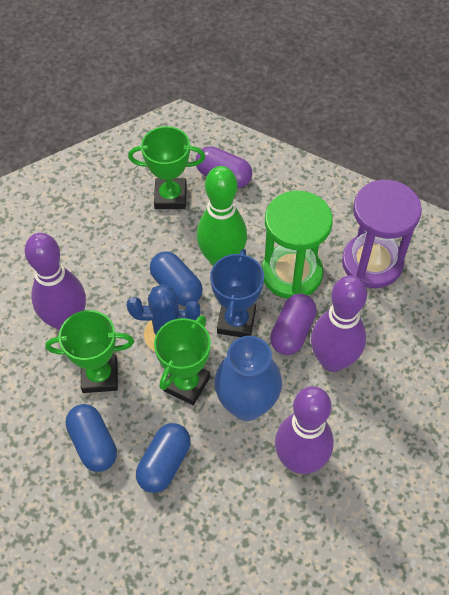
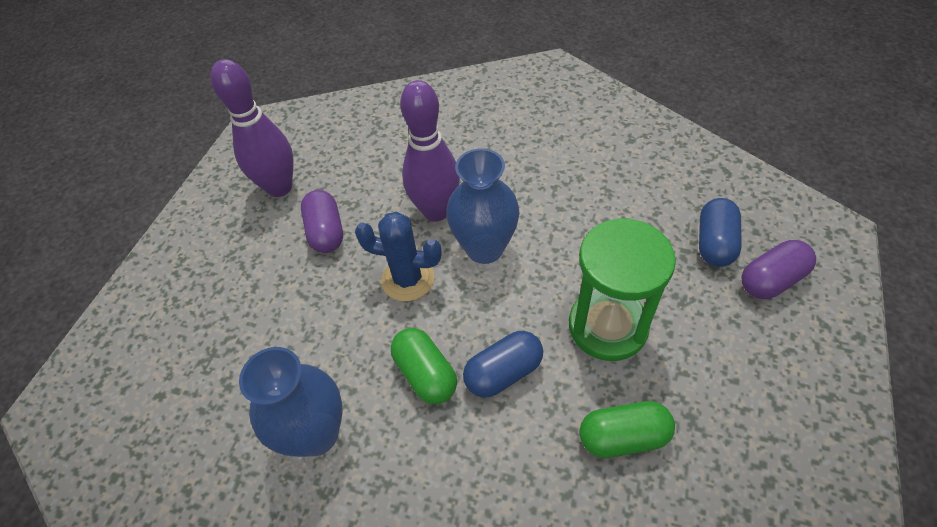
blue capsule: 3 -> 2
blue trophy: 1 -> 0
blue vase: 1 -> 2
green bowling pin: 1 -> 0
green capsule: 0 -> 2
green trophy: 3 -> 0
purple bowling pin: 3 -> 2
purple hourglass: 1 -> 0

